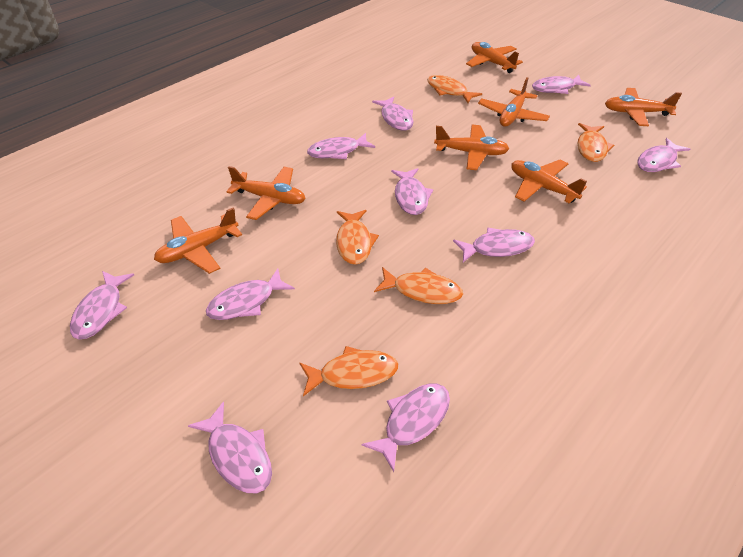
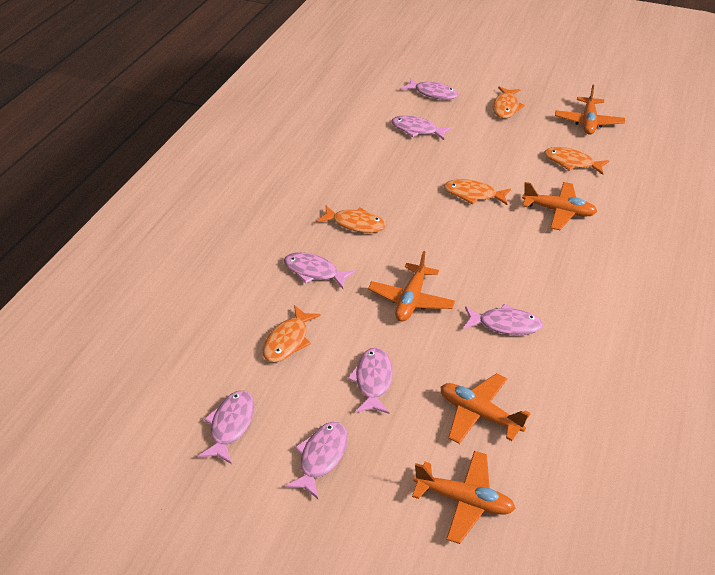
orange plane: 7 -> 5
pink fish: 10 -> 7

